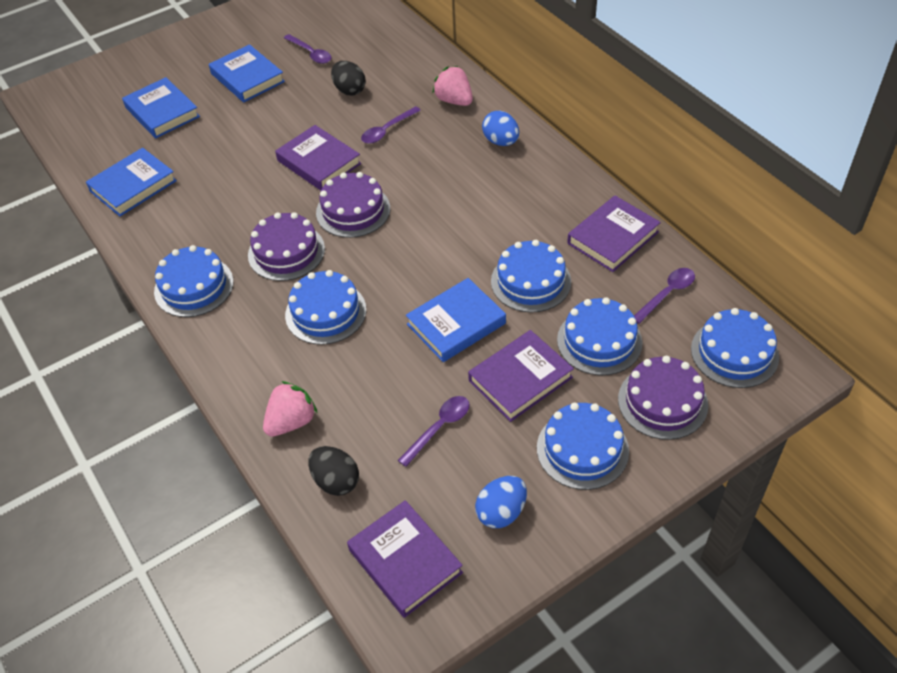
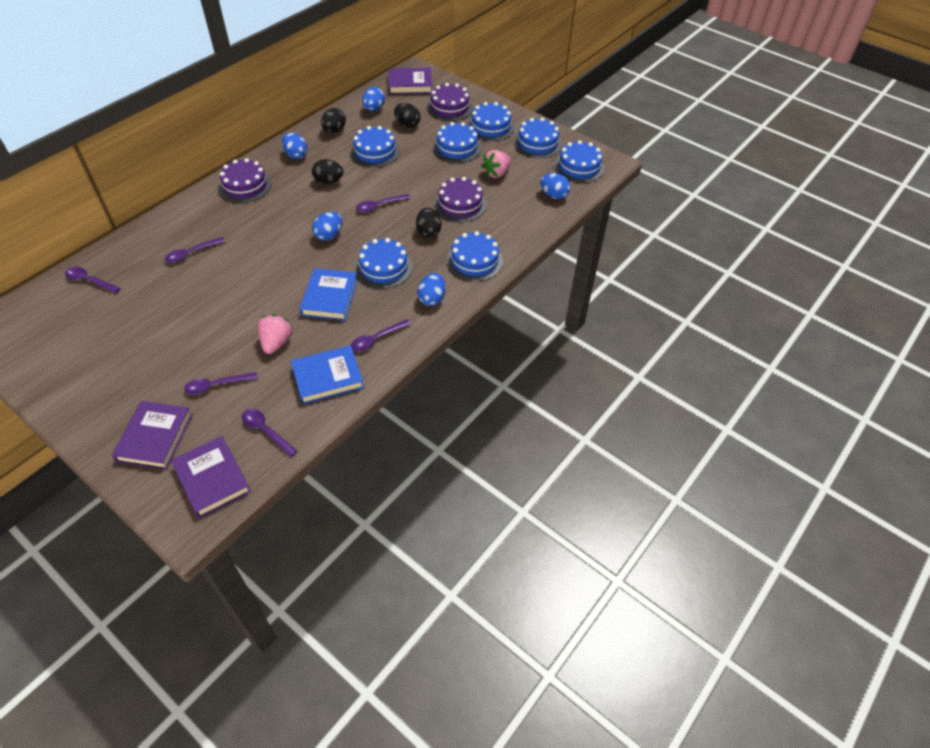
black egg: 2 -> 4
blue book: 4 -> 2
blue cake: 6 -> 7
blue egg: 2 -> 5
purple book: 4 -> 3
purple spoon: 4 -> 6

